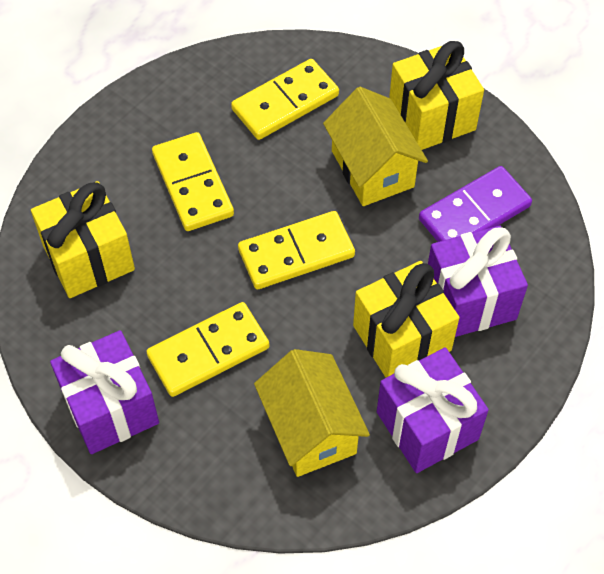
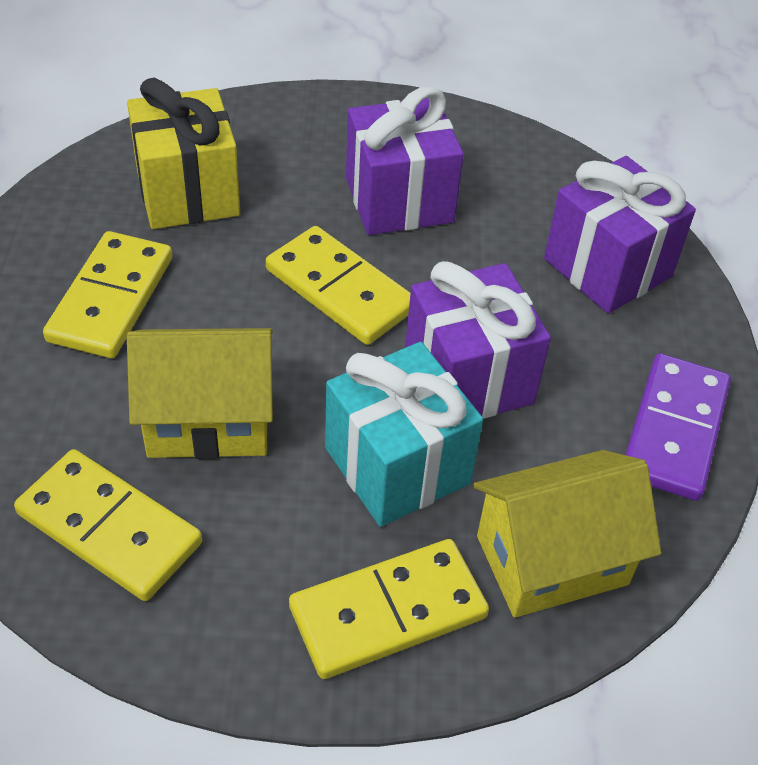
turquoise gift: 0 -> 1
yellow gift: 3 -> 1

